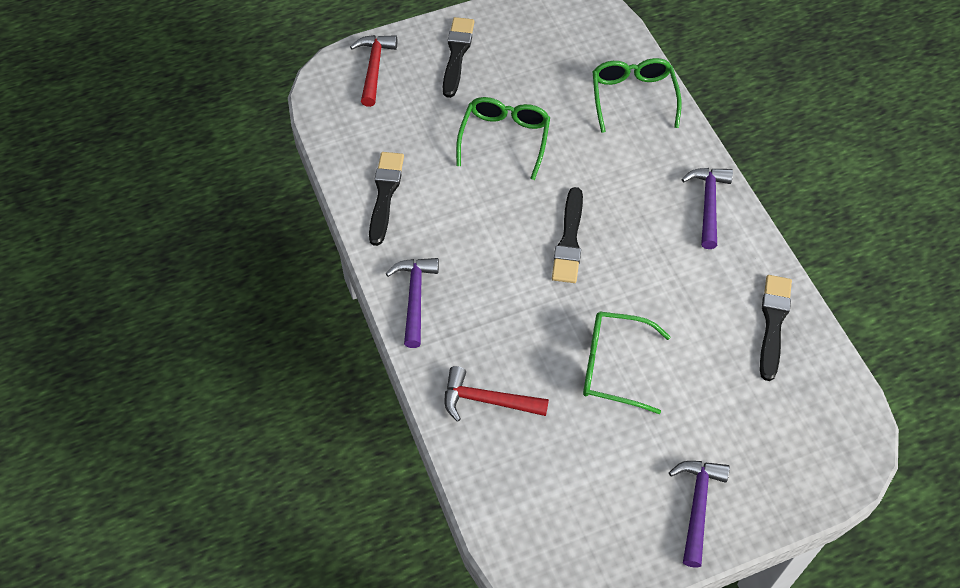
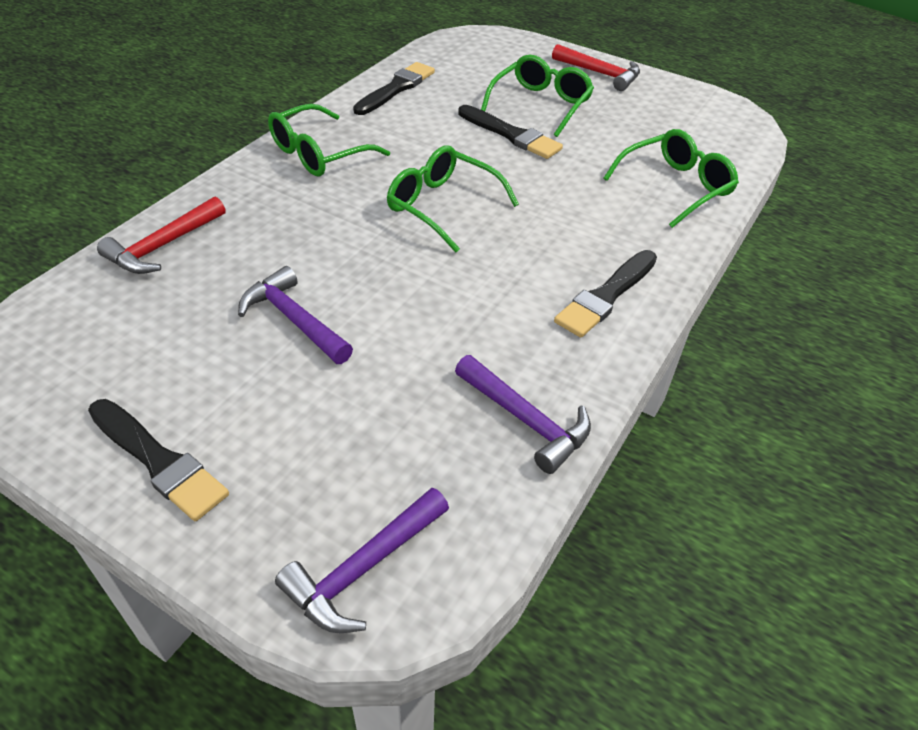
green glasses: 3 -> 4

